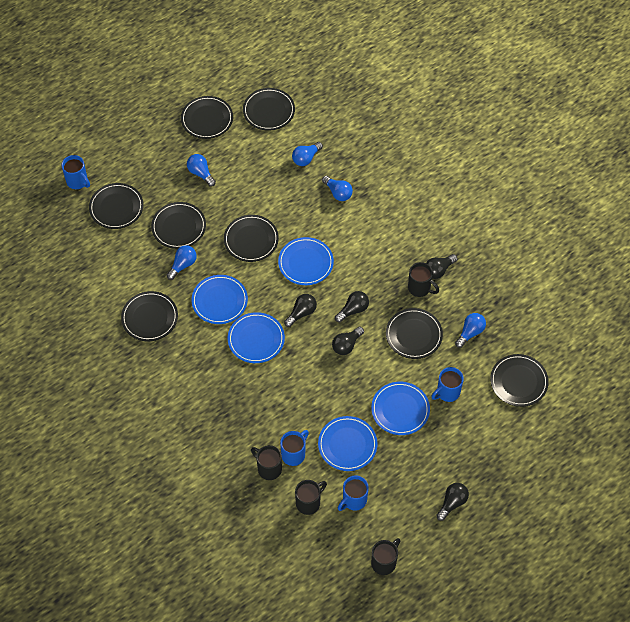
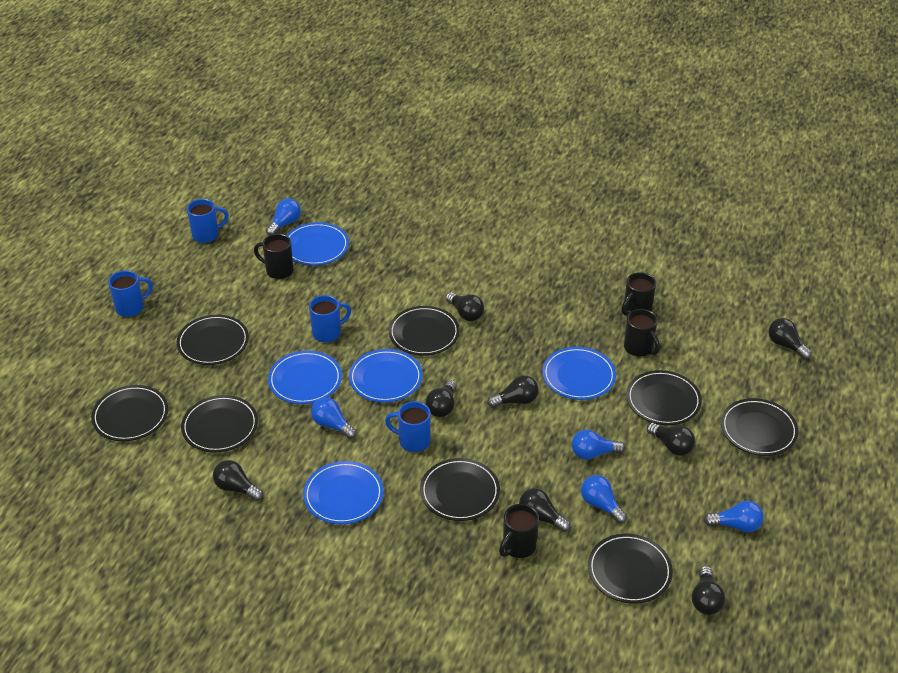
black light bulb: 5 -> 8

